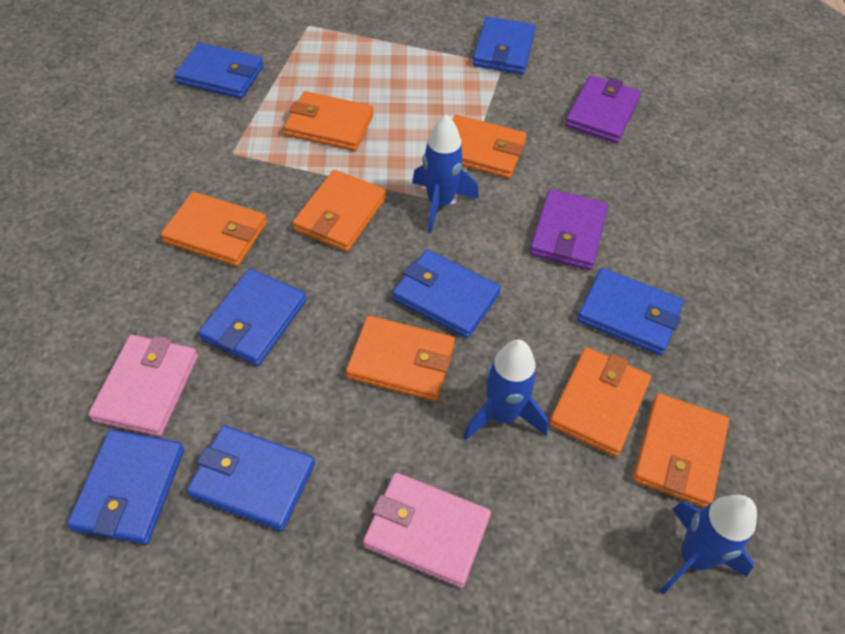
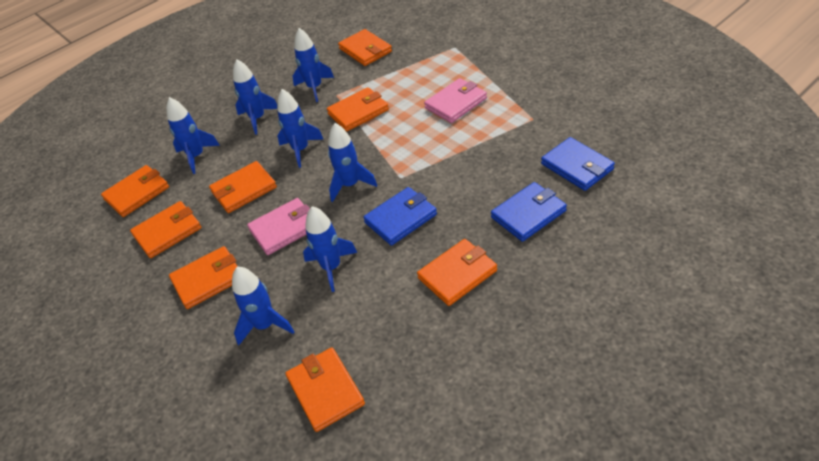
blue rocket: 3 -> 7
blue wallet: 7 -> 3
orange wallet: 7 -> 8
purple wallet: 2 -> 0

